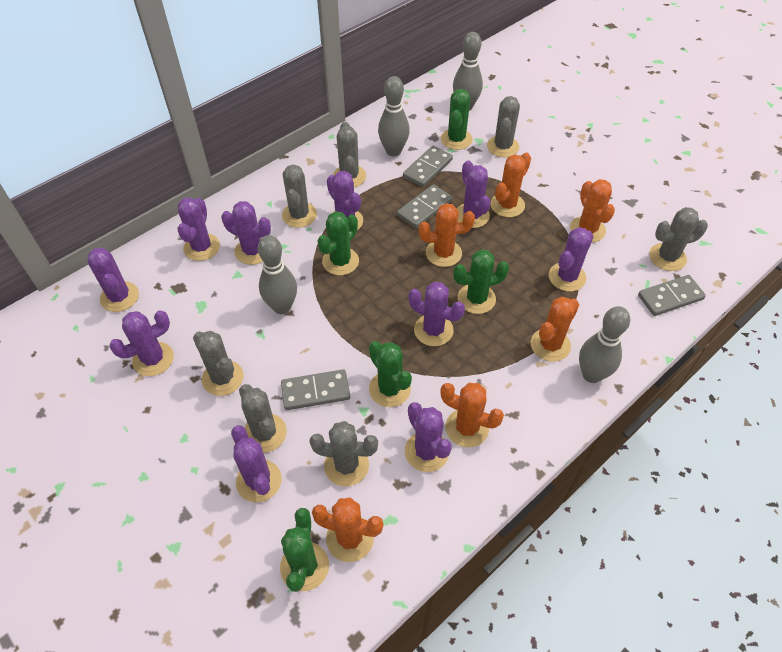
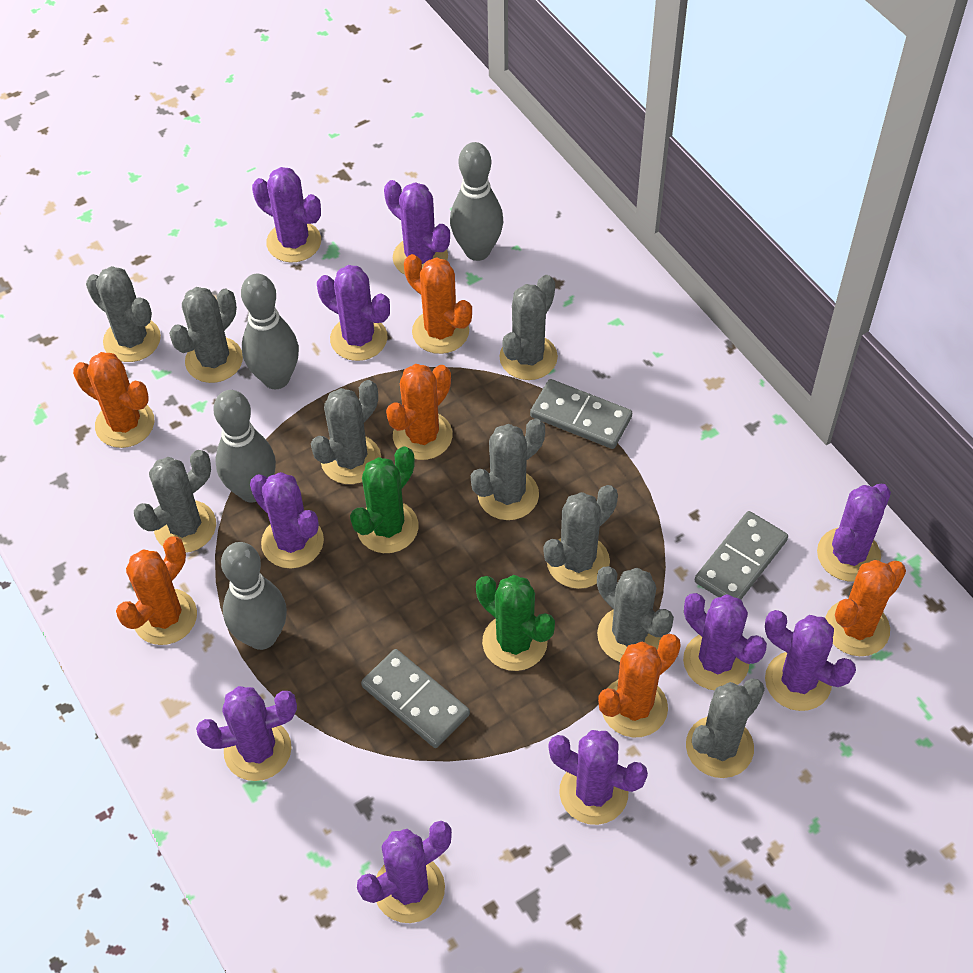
green cactus: 5 -> 2
grey cactus: 7 -> 9
grey domino: 4 -> 3

